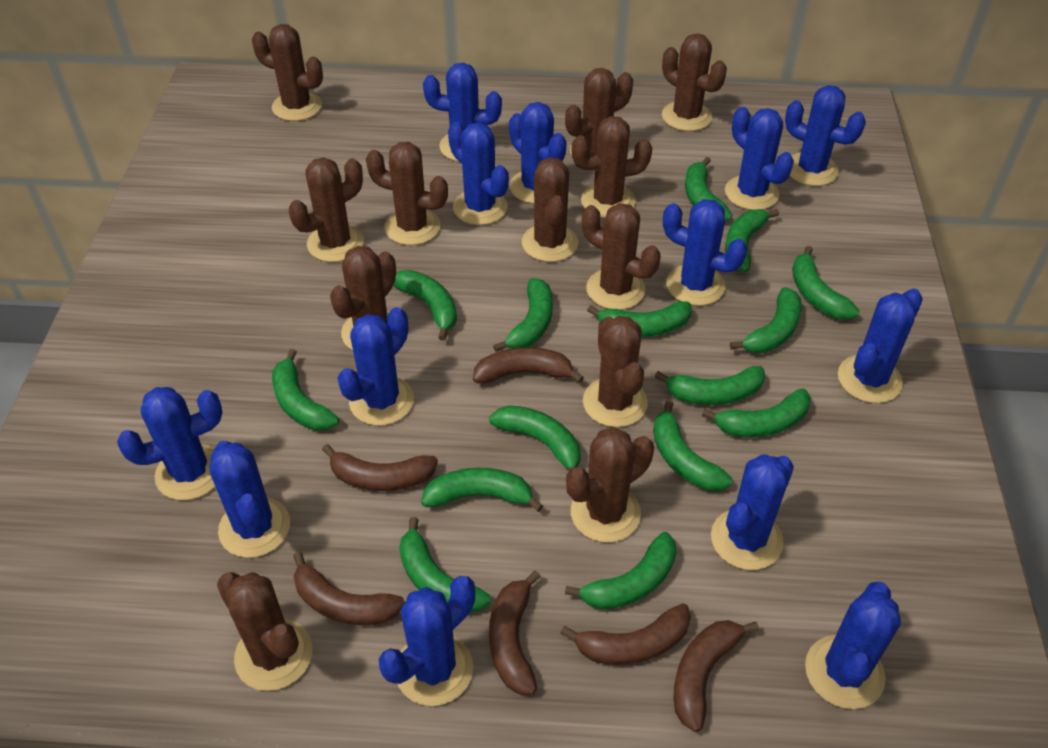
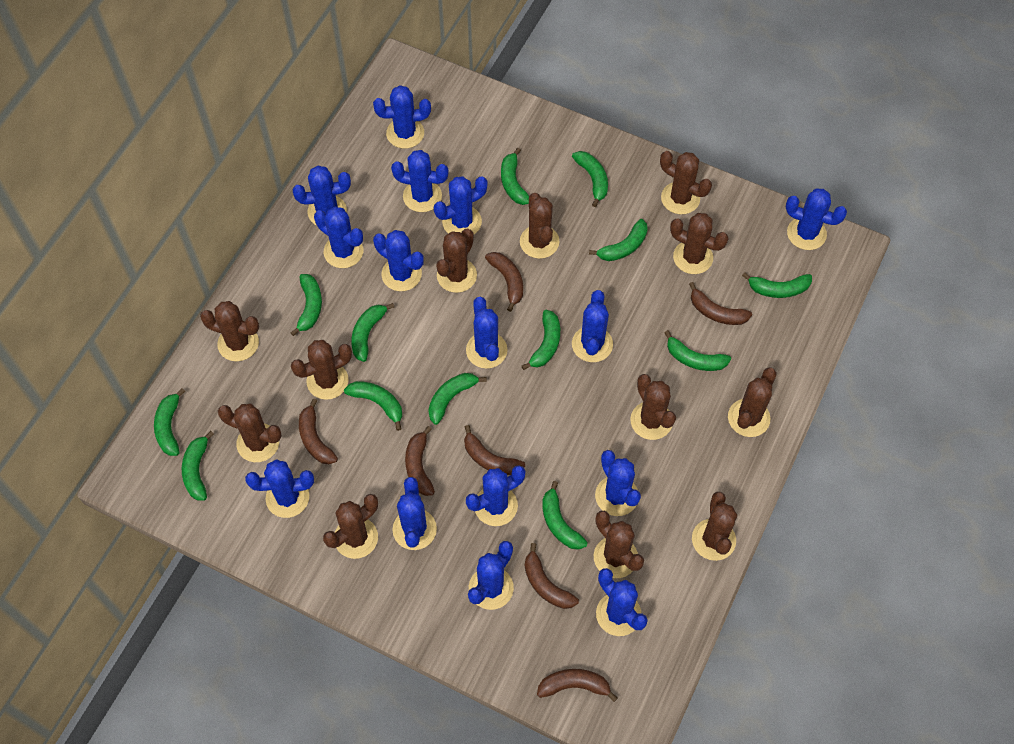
blue cactus: 13 -> 15
brown banana: 6 -> 7
green banana: 15 -> 13

